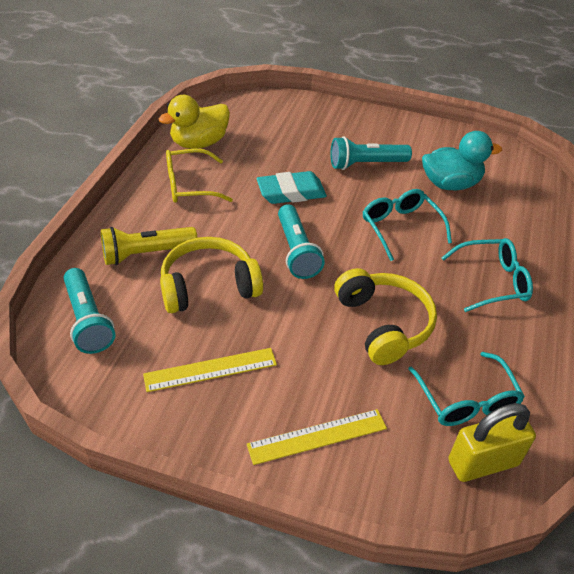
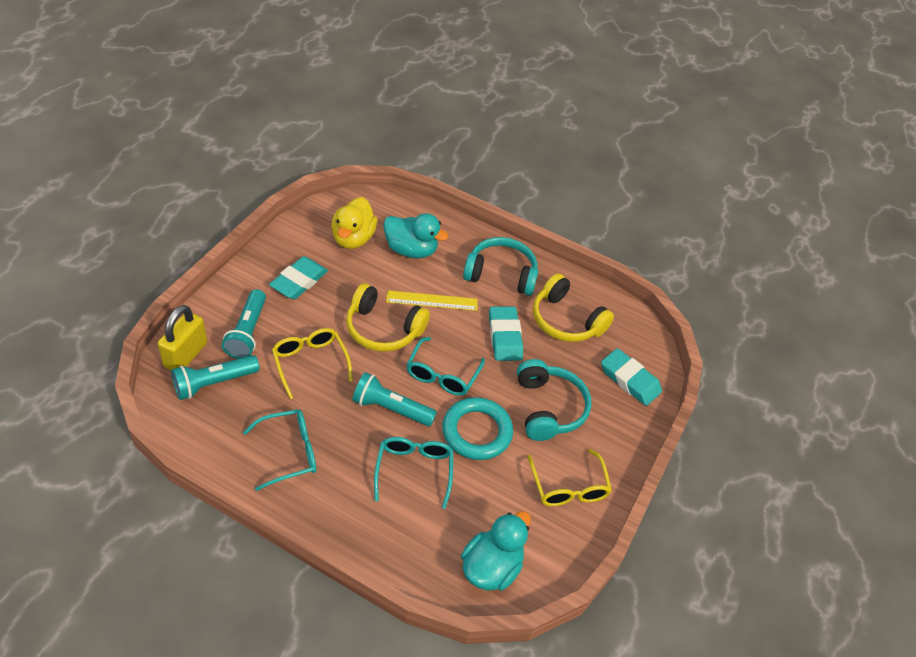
turquoise duck: 1 -> 2
turquoise eraser: 1 -> 3
turquoise headphones: 0 -> 2
turquoise ring: 0 -> 1
yellow flashlight: 1 -> 0
yellow glasses: 1 -> 2
yellow ruler: 2 -> 1

